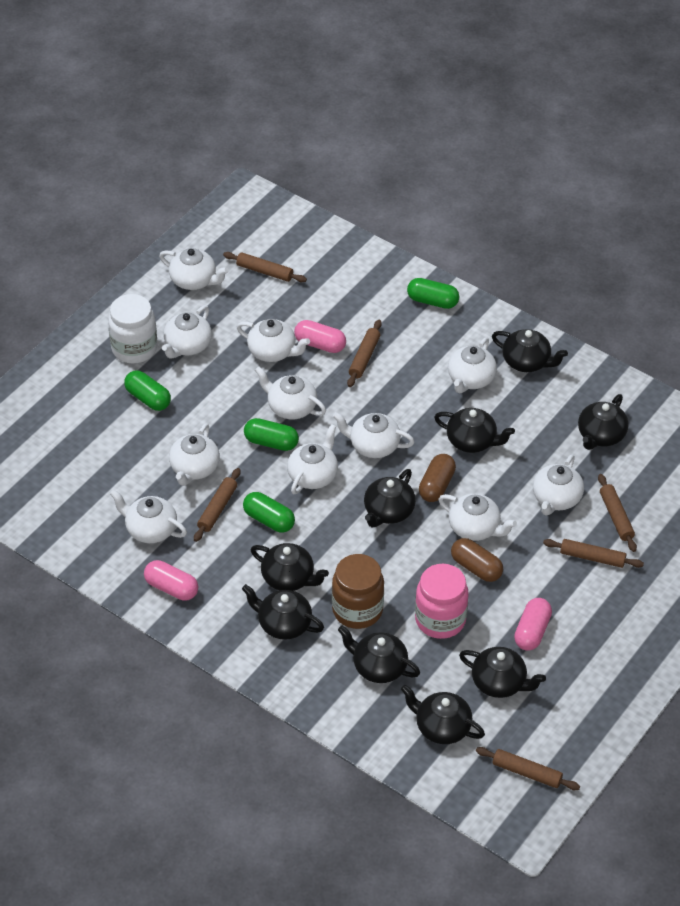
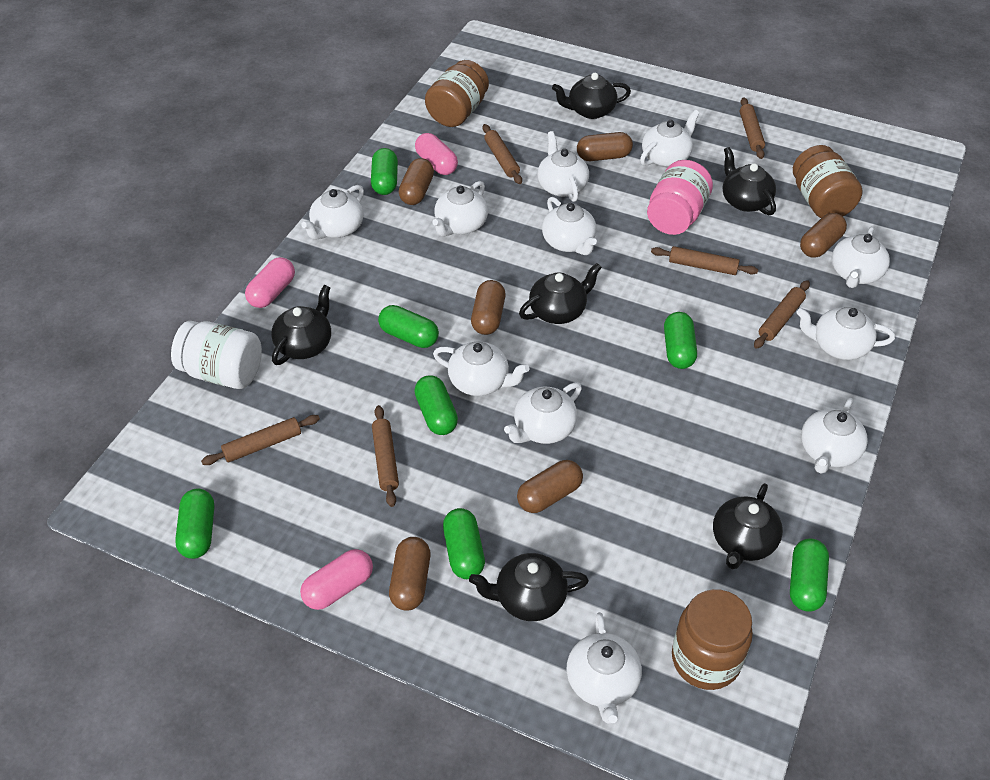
black teapot: 9 -> 6
brown capsule: 2 -> 6
brown jar: 1 -> 3
green capsule: 4 -> 7

